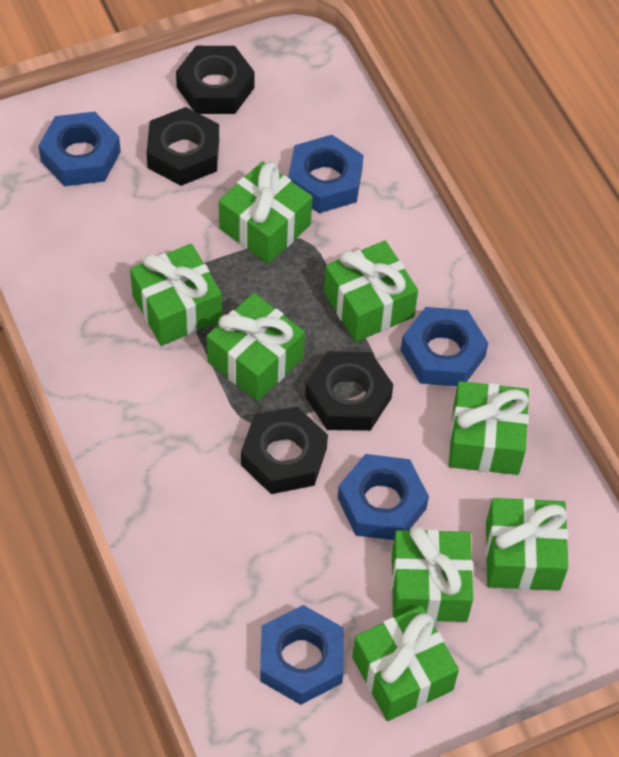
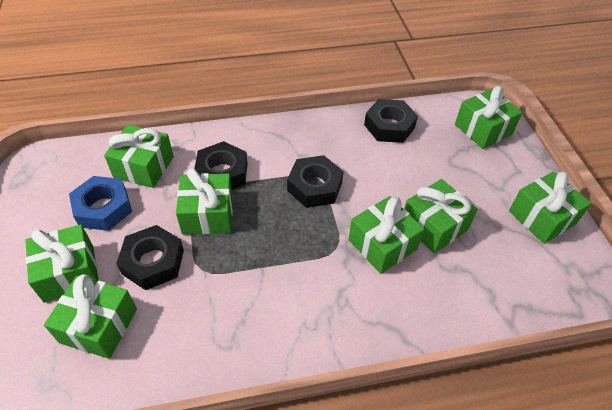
blue nut: 5 -> 1

